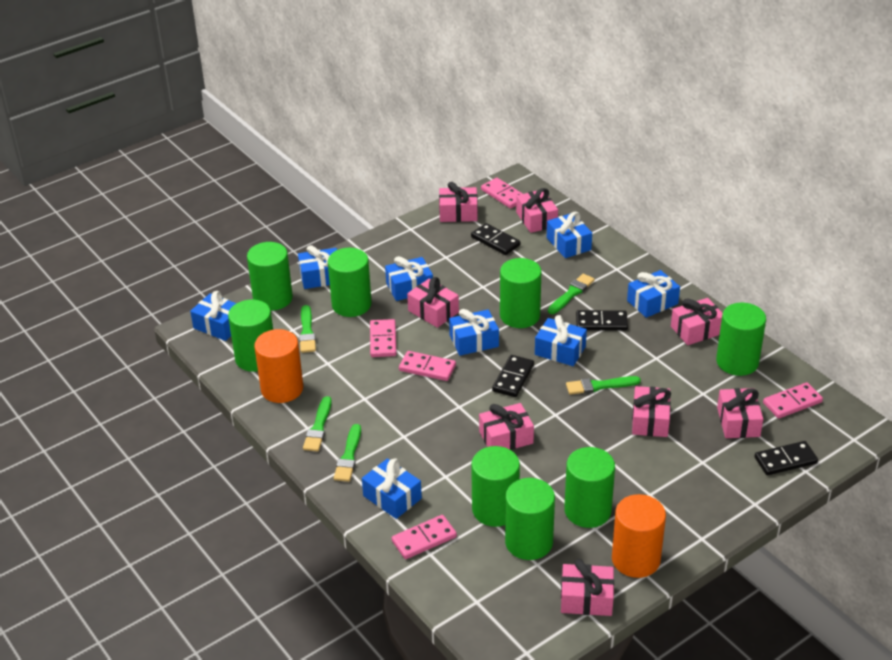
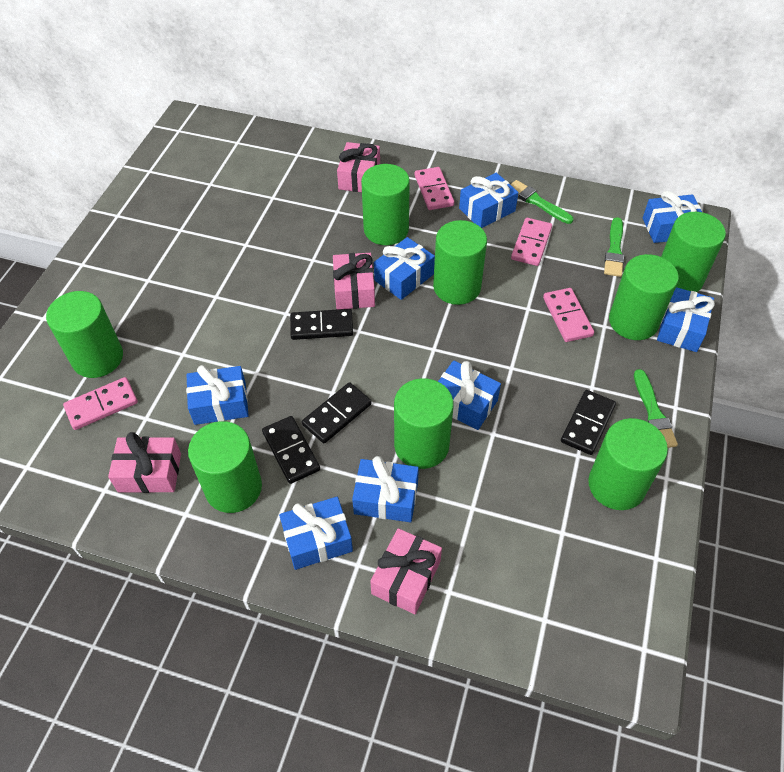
green brush: 5 -> 3
orange cylinder: 2 -> 0
pink domino: 5 -> 4
pink gift: 8 -> 4

